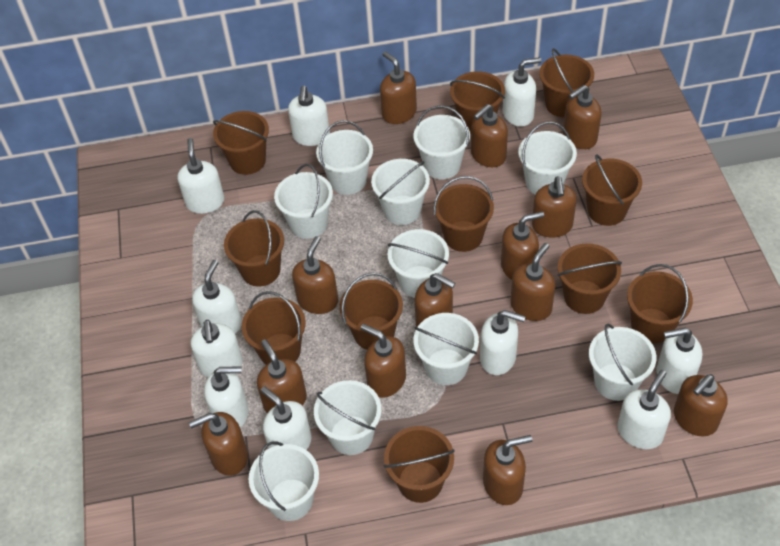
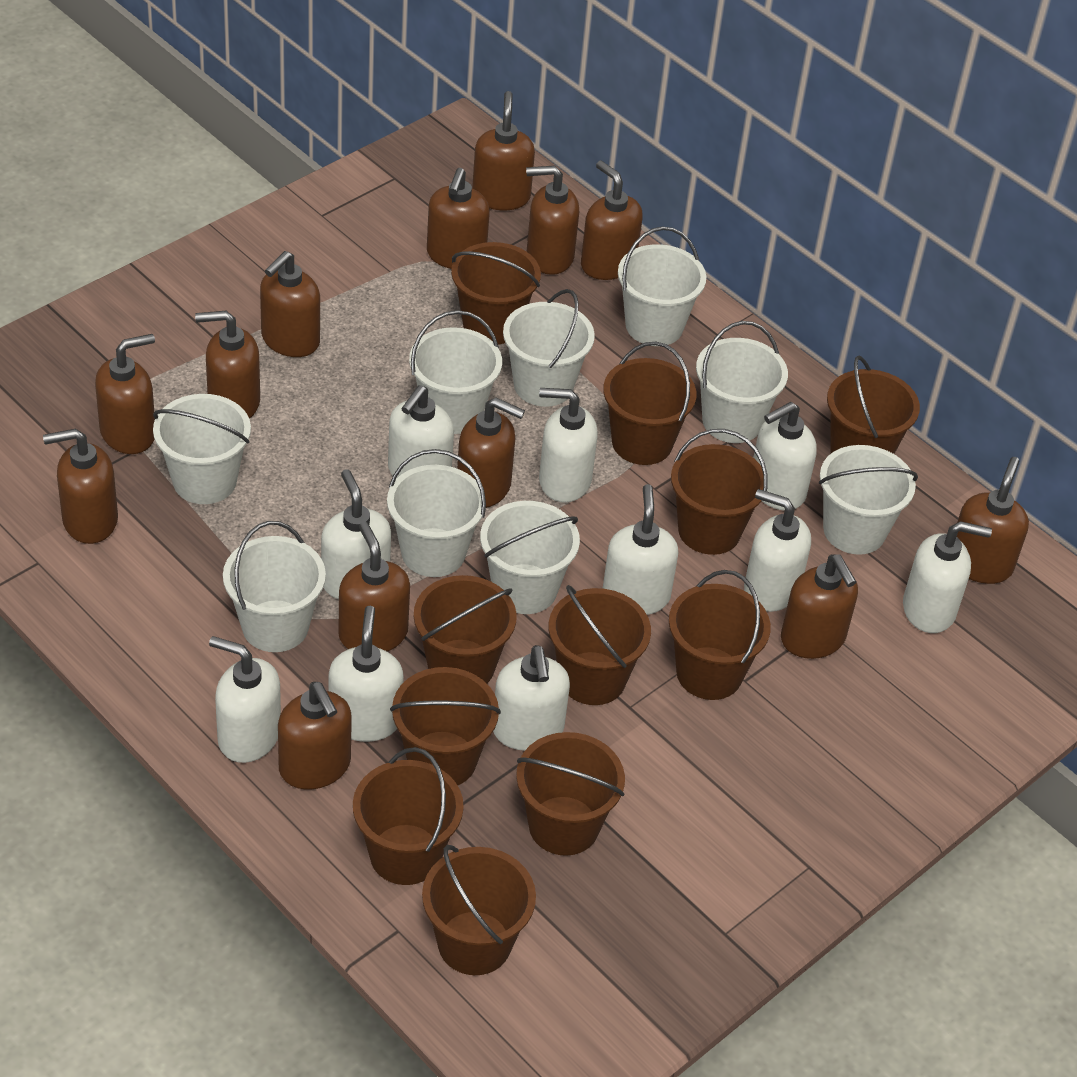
white bucket: 10 -> 9

